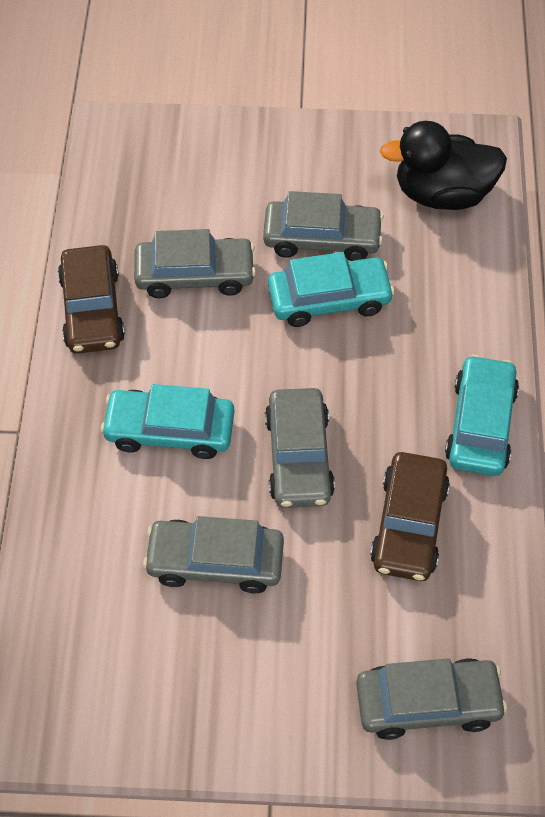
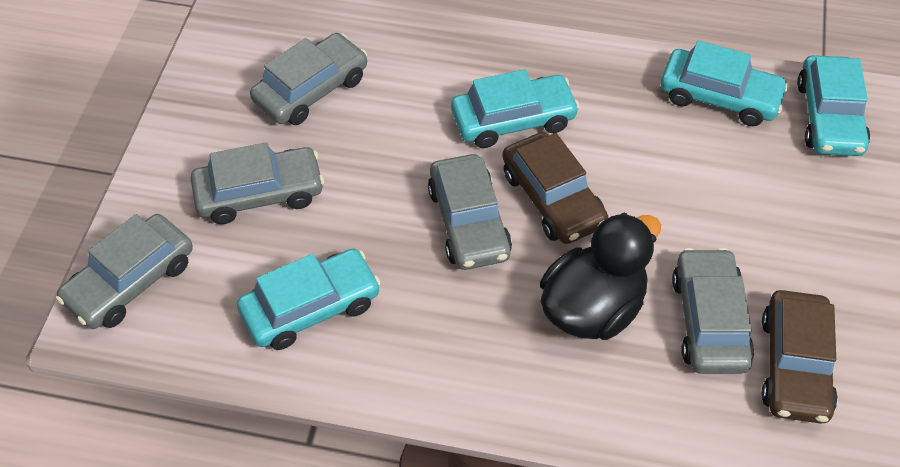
turquoise car: 3 -> 4

